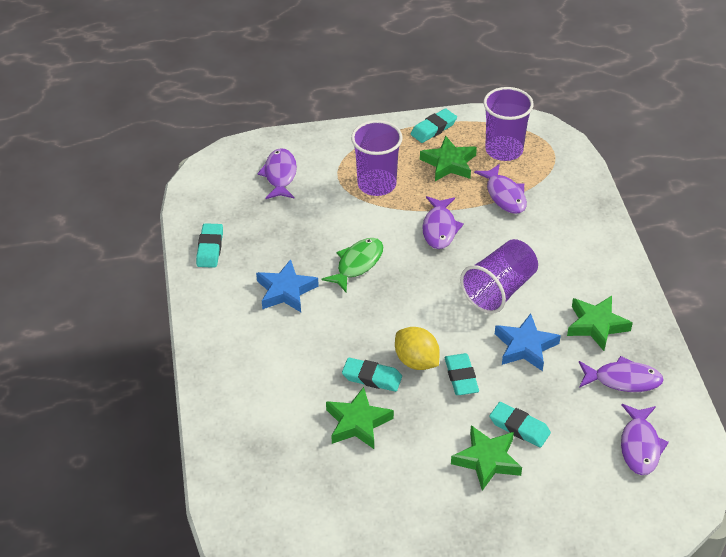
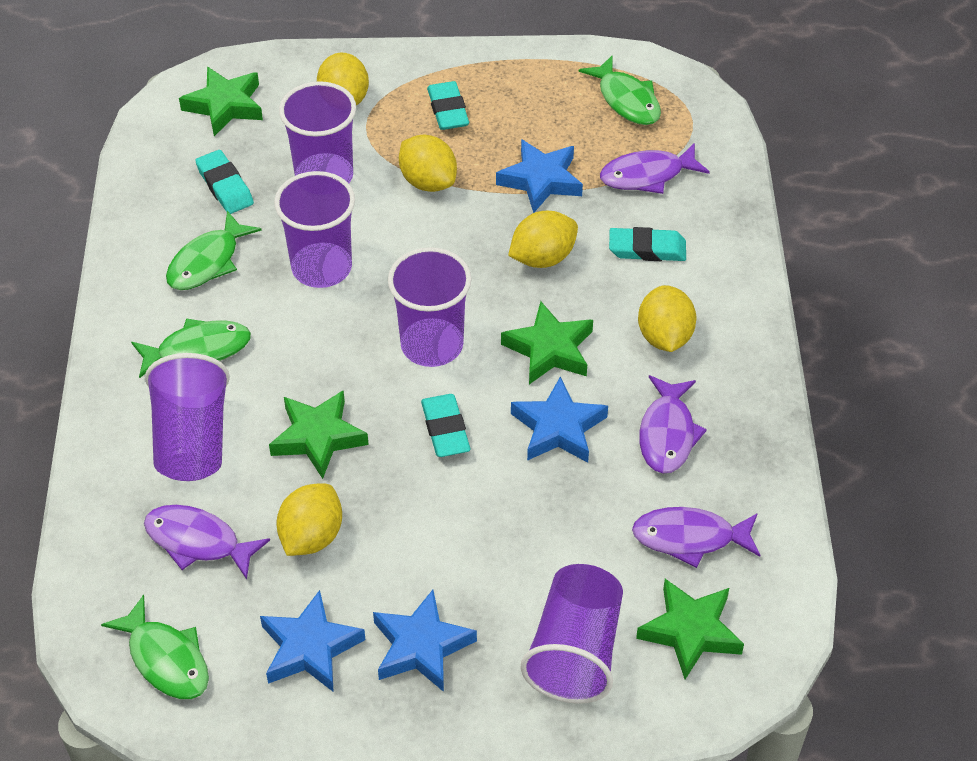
blue star: 2 -> 4
green fish: 1 -> 4
purple cup: 3 -> 5
purple fish: 5 -> 4
turquoise eraser: 5 -> 4
yellow lemon: 1 -> 5

